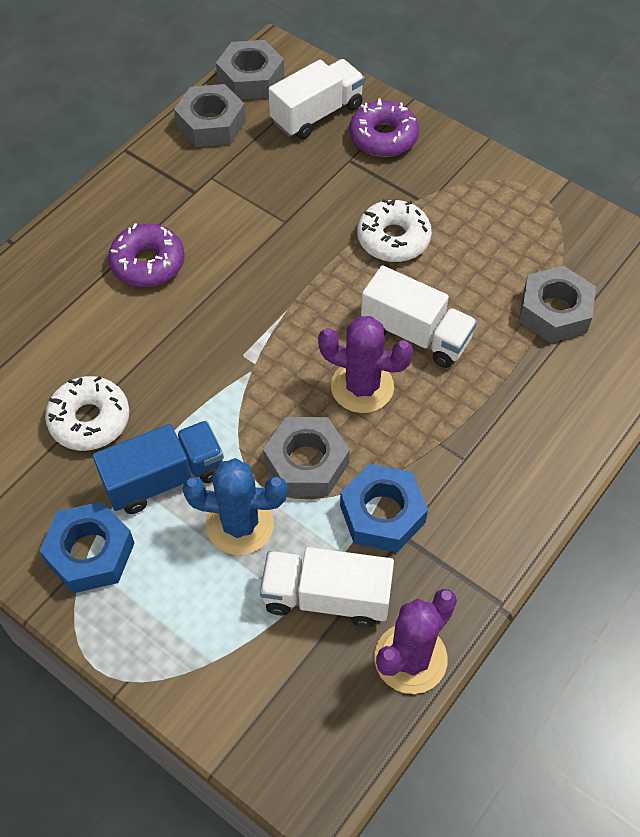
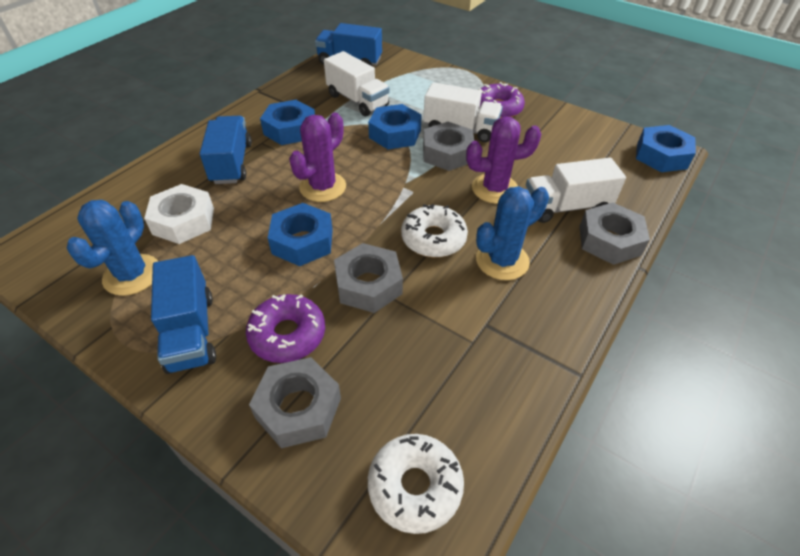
blue cactus: 1 -> 2
blue nut: 2 -> 4
blue truck: 1 -> 3
white nut: 0 -> 1

